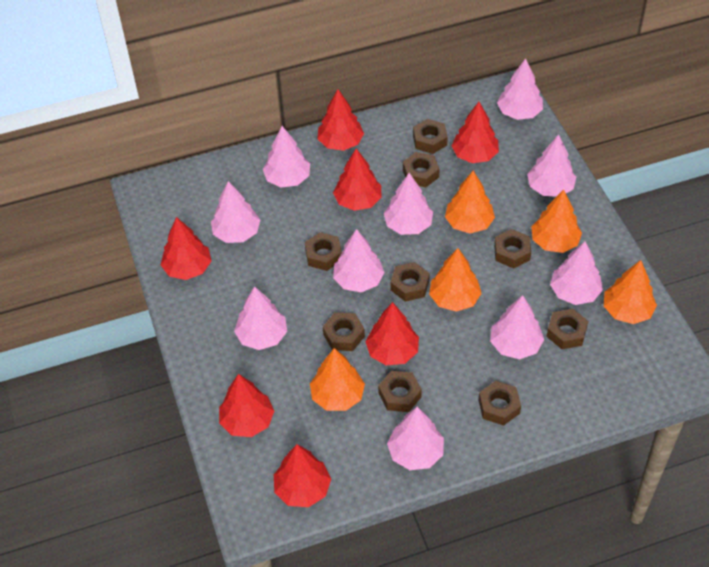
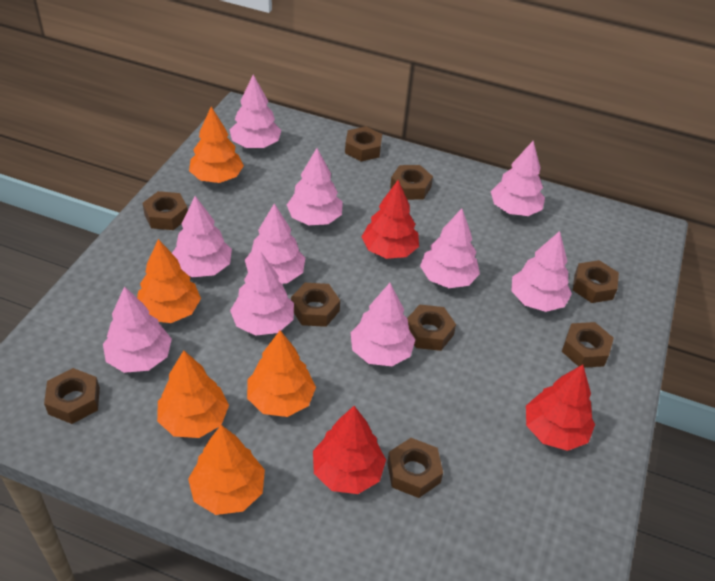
red tree: 7 -> 3

